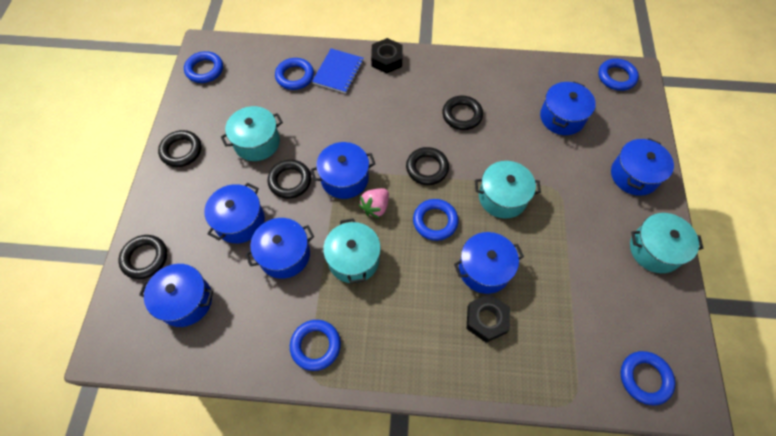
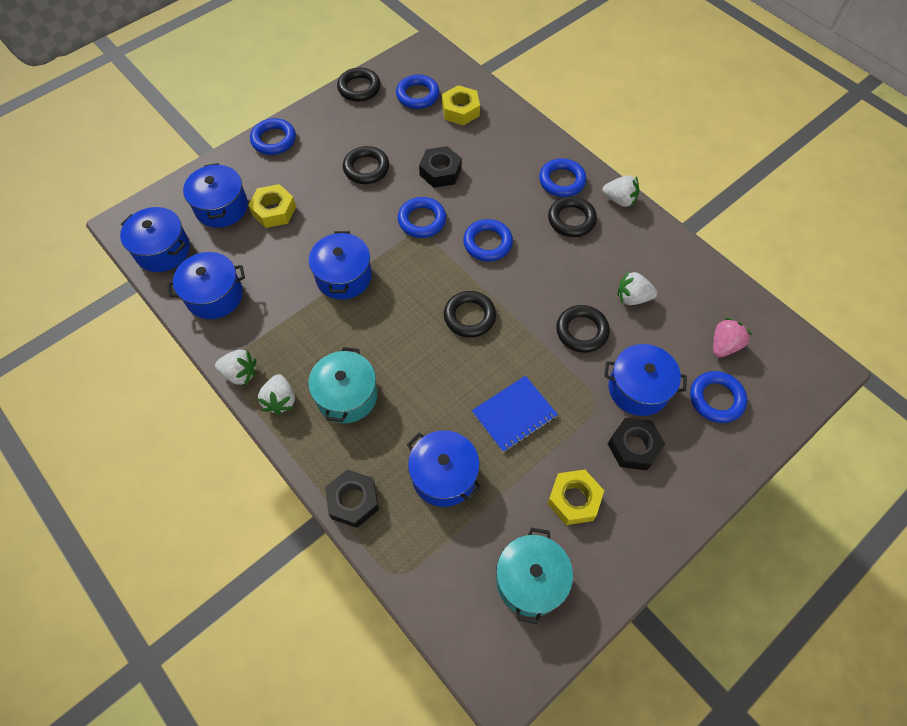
black nut: 2 -> 3
blue pot: 7 -> 6
turquoise pot: 4 -> 2
white strawberry: 0 -> 4
yellow nut: 0 -> 3

